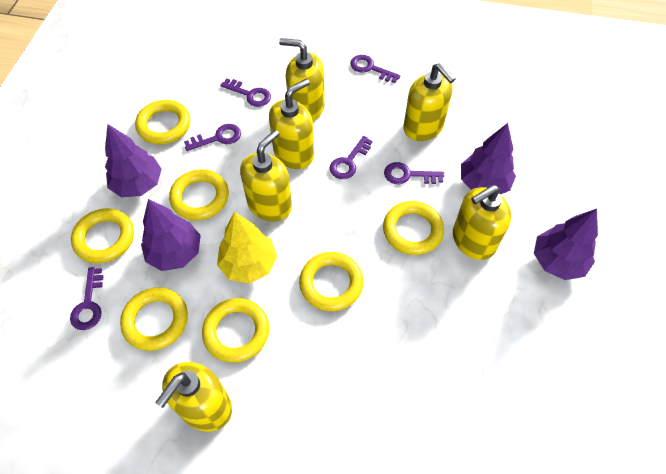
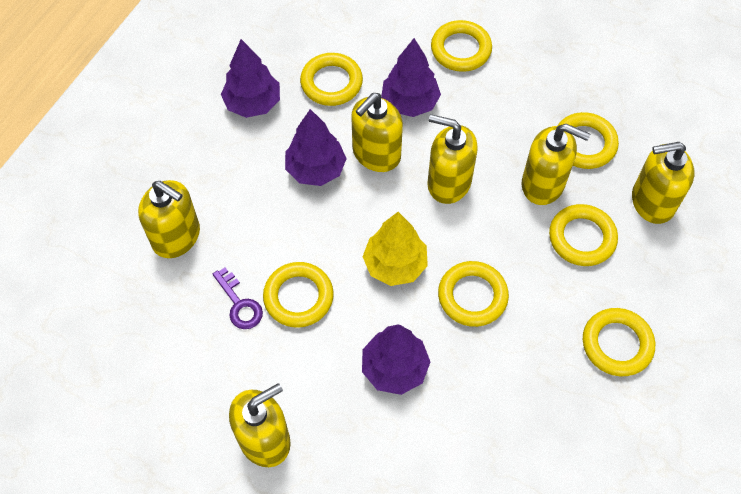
purple key: 6 -> 1

